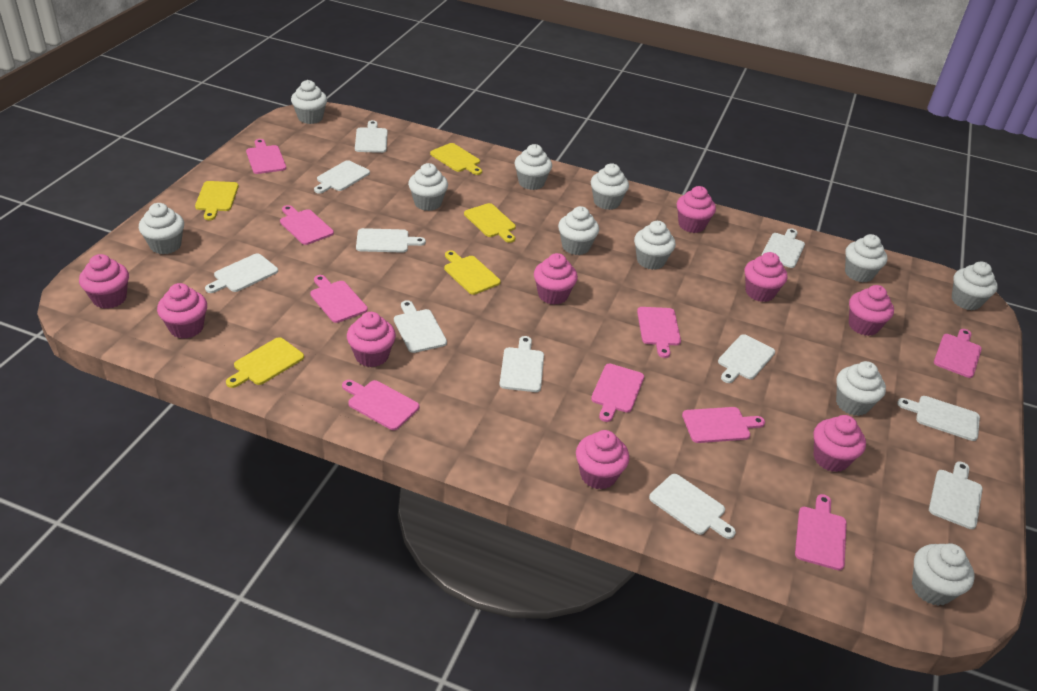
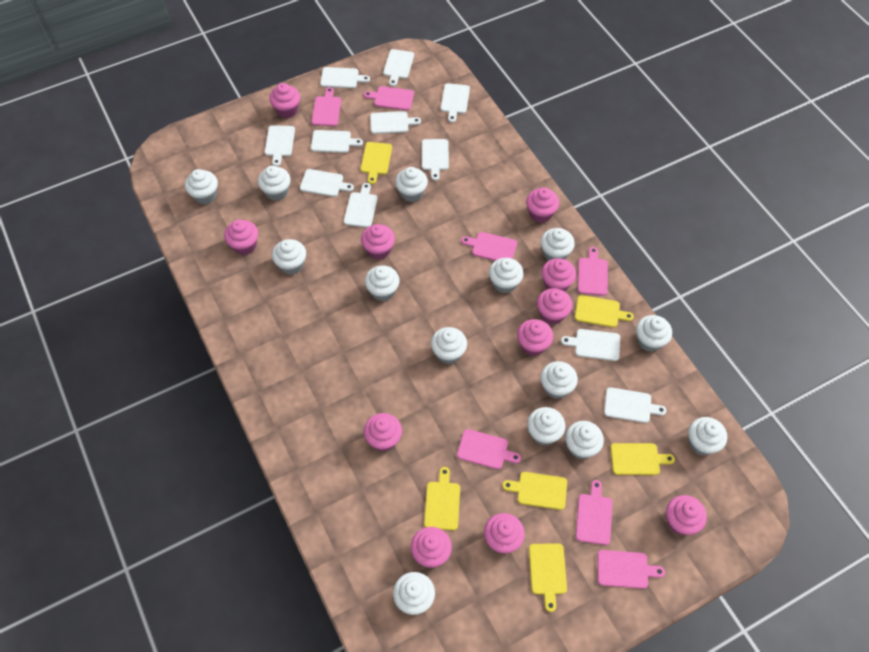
pink cupcake: 9 -> 11
pink cutting board: 9 -> 7
white cupcake: 11 -> 14
yellow cutting board: 5 -> 6

